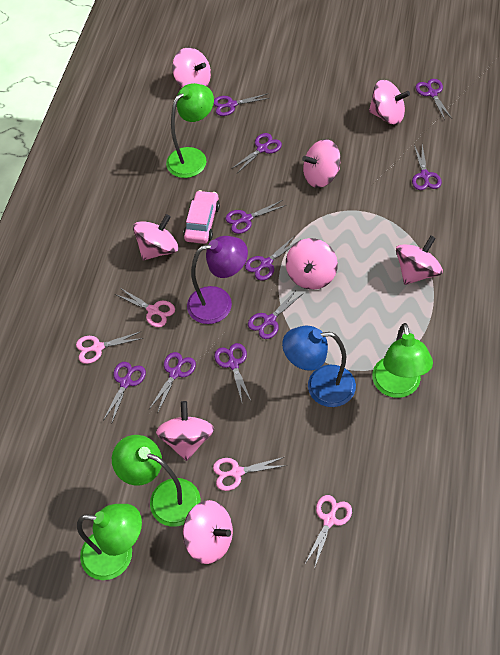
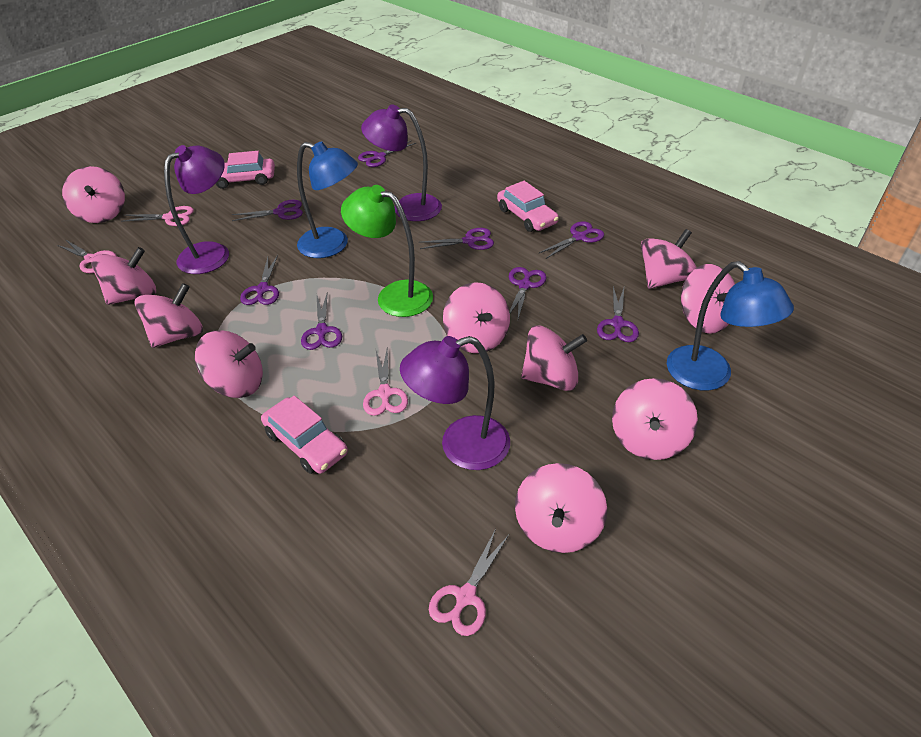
blue lamp: 1 -> 2
green lamp: 4 -> 1
pink car: 1 -> 3
pink spinning top: 8 -> 10
purple lamp: 1 -> 3
purple scissors: 10 -> 8

